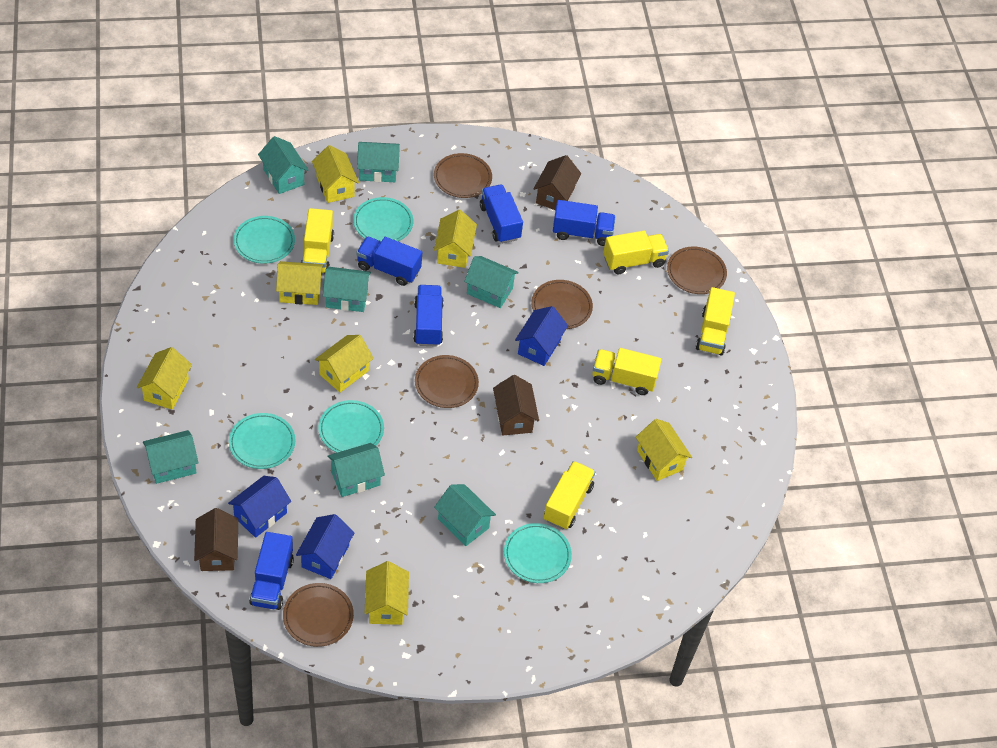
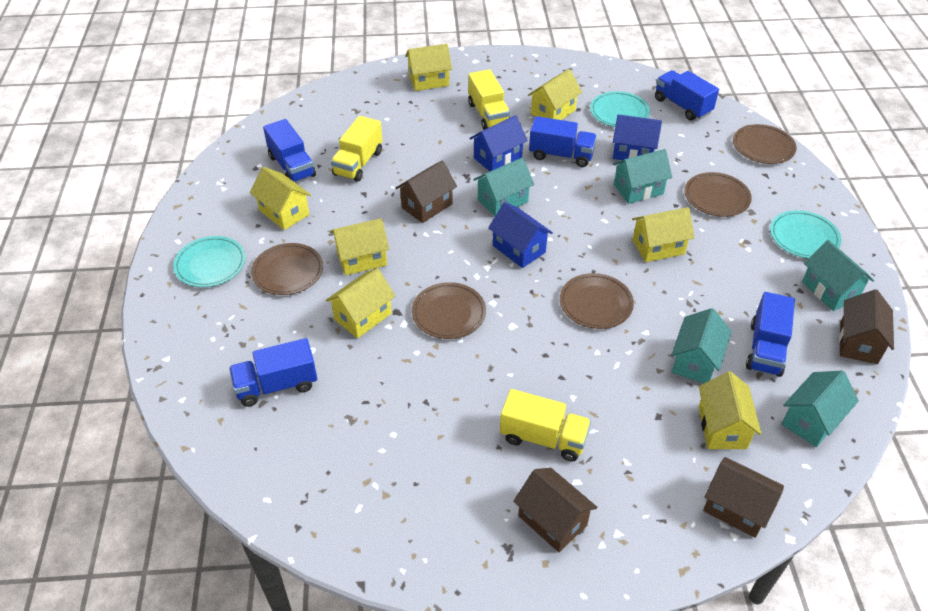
brown house: 3 -> 4
turquoise house: 7 -> 5
turquoise plate: 5 -> 3
yellow truck: 5 -> 3

